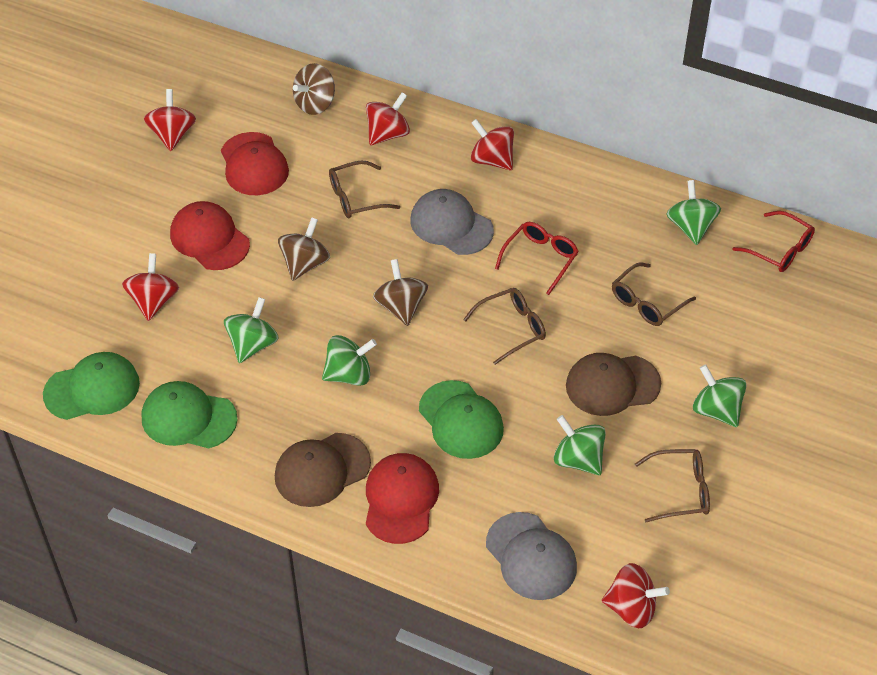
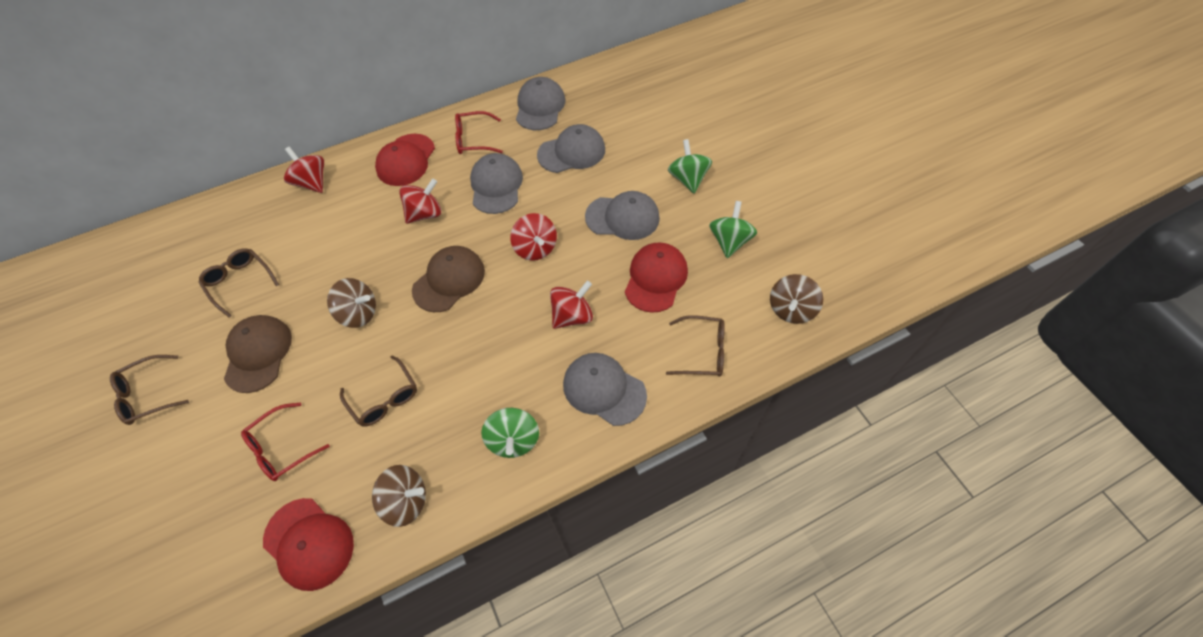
green cap: 3 -> 0
green spinning top: 5 -> 3
grey cap: 2 -> 5
red spinning top: 5 -> 4

